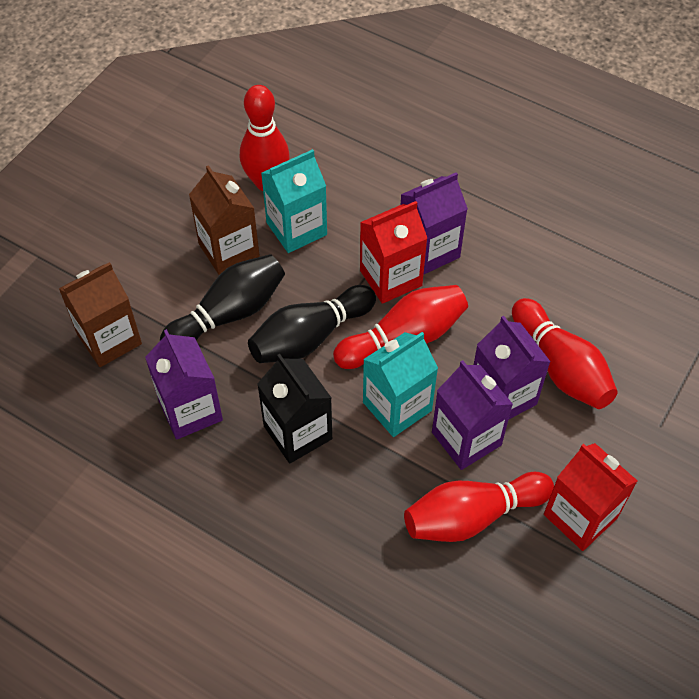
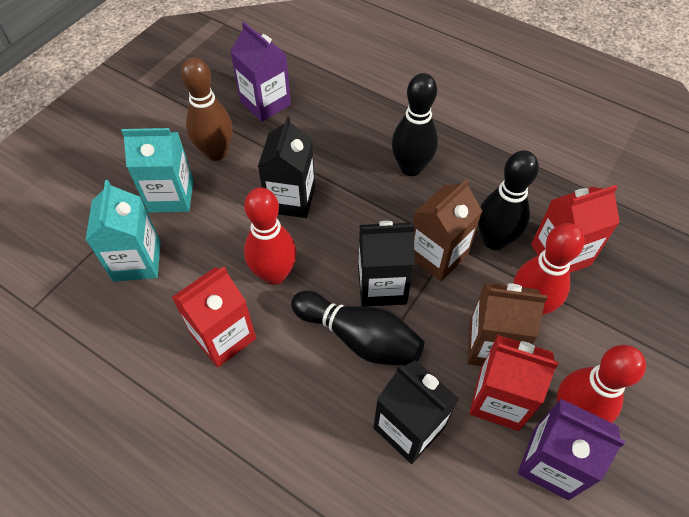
black bowling pin: 2 -> 3
black carton: 1 -> 3
brown bowling pin: 0 -> 1
purple carton: 4 -> 2
red bowling pin: 4 -> 3
red carton: 2 -> 3

